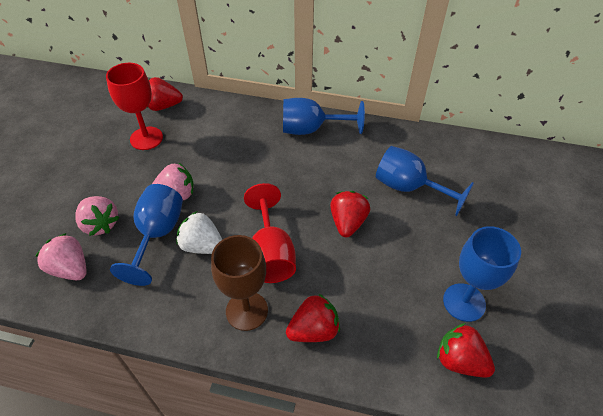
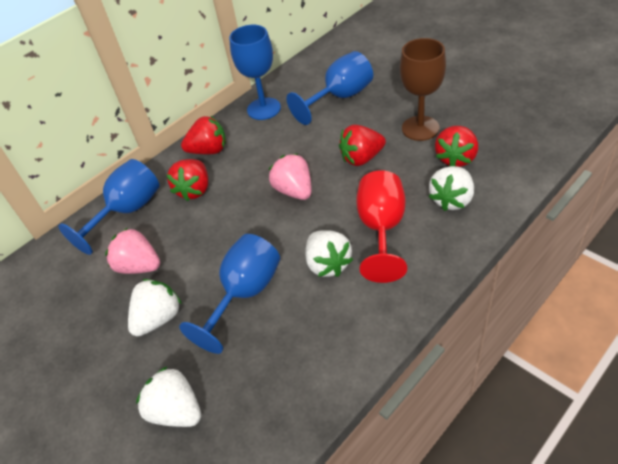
pink strawberry: 3 -> 2
red goblet: 2 -> 1
white strawberry: 1 -> 4

